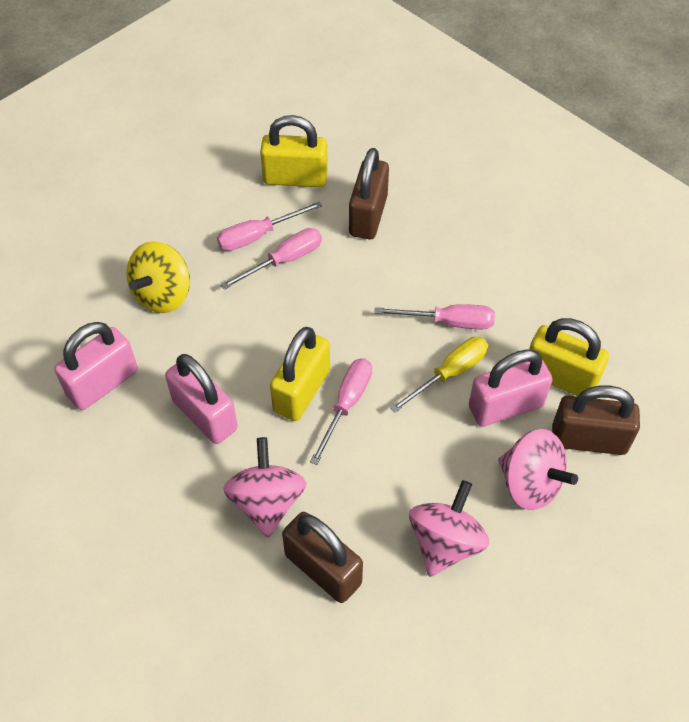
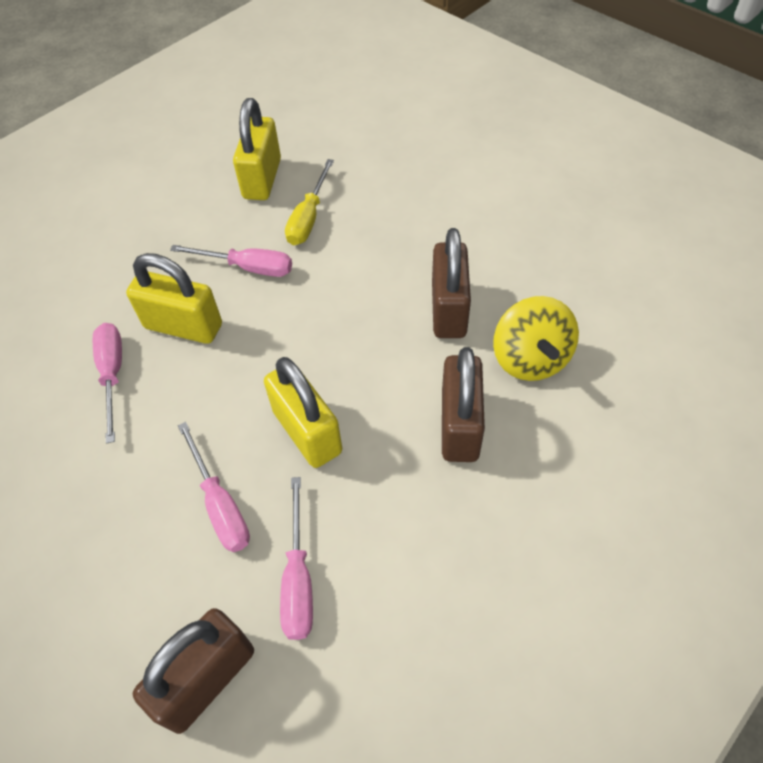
pink padlock: 3 -> 0
pink spinning top: 3 -> 0

